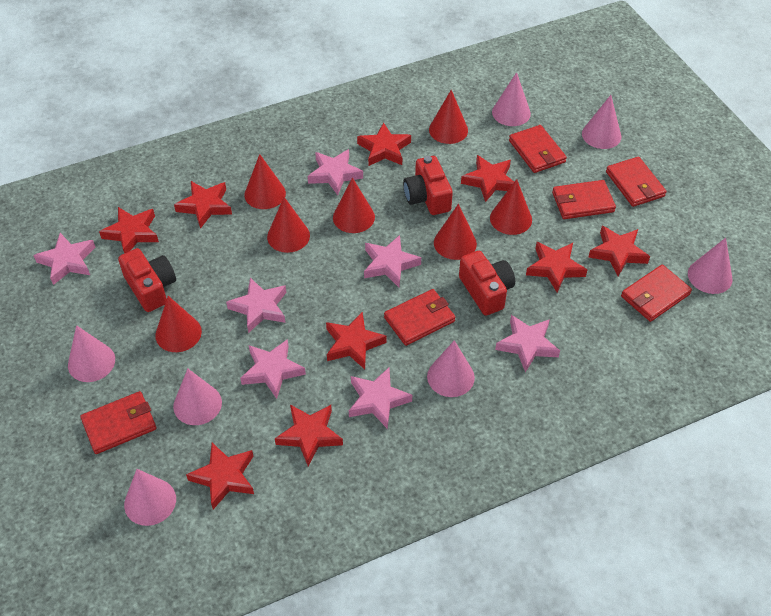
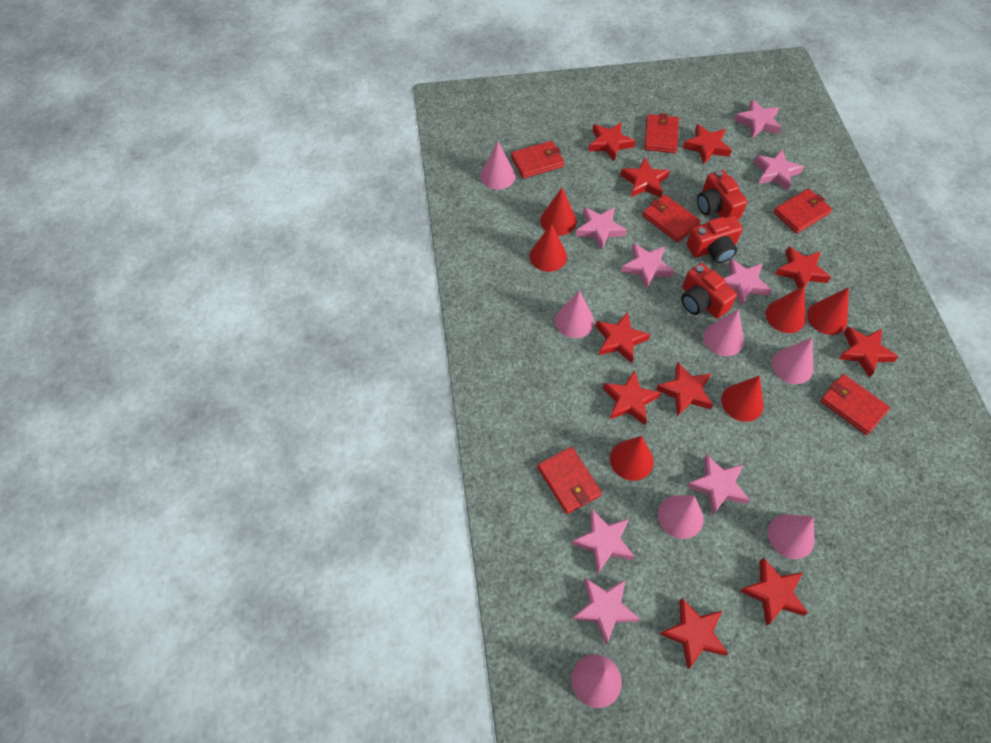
pink star: 7 -> 8
red cone: 7 -> 6
red star: 9 -> 10

